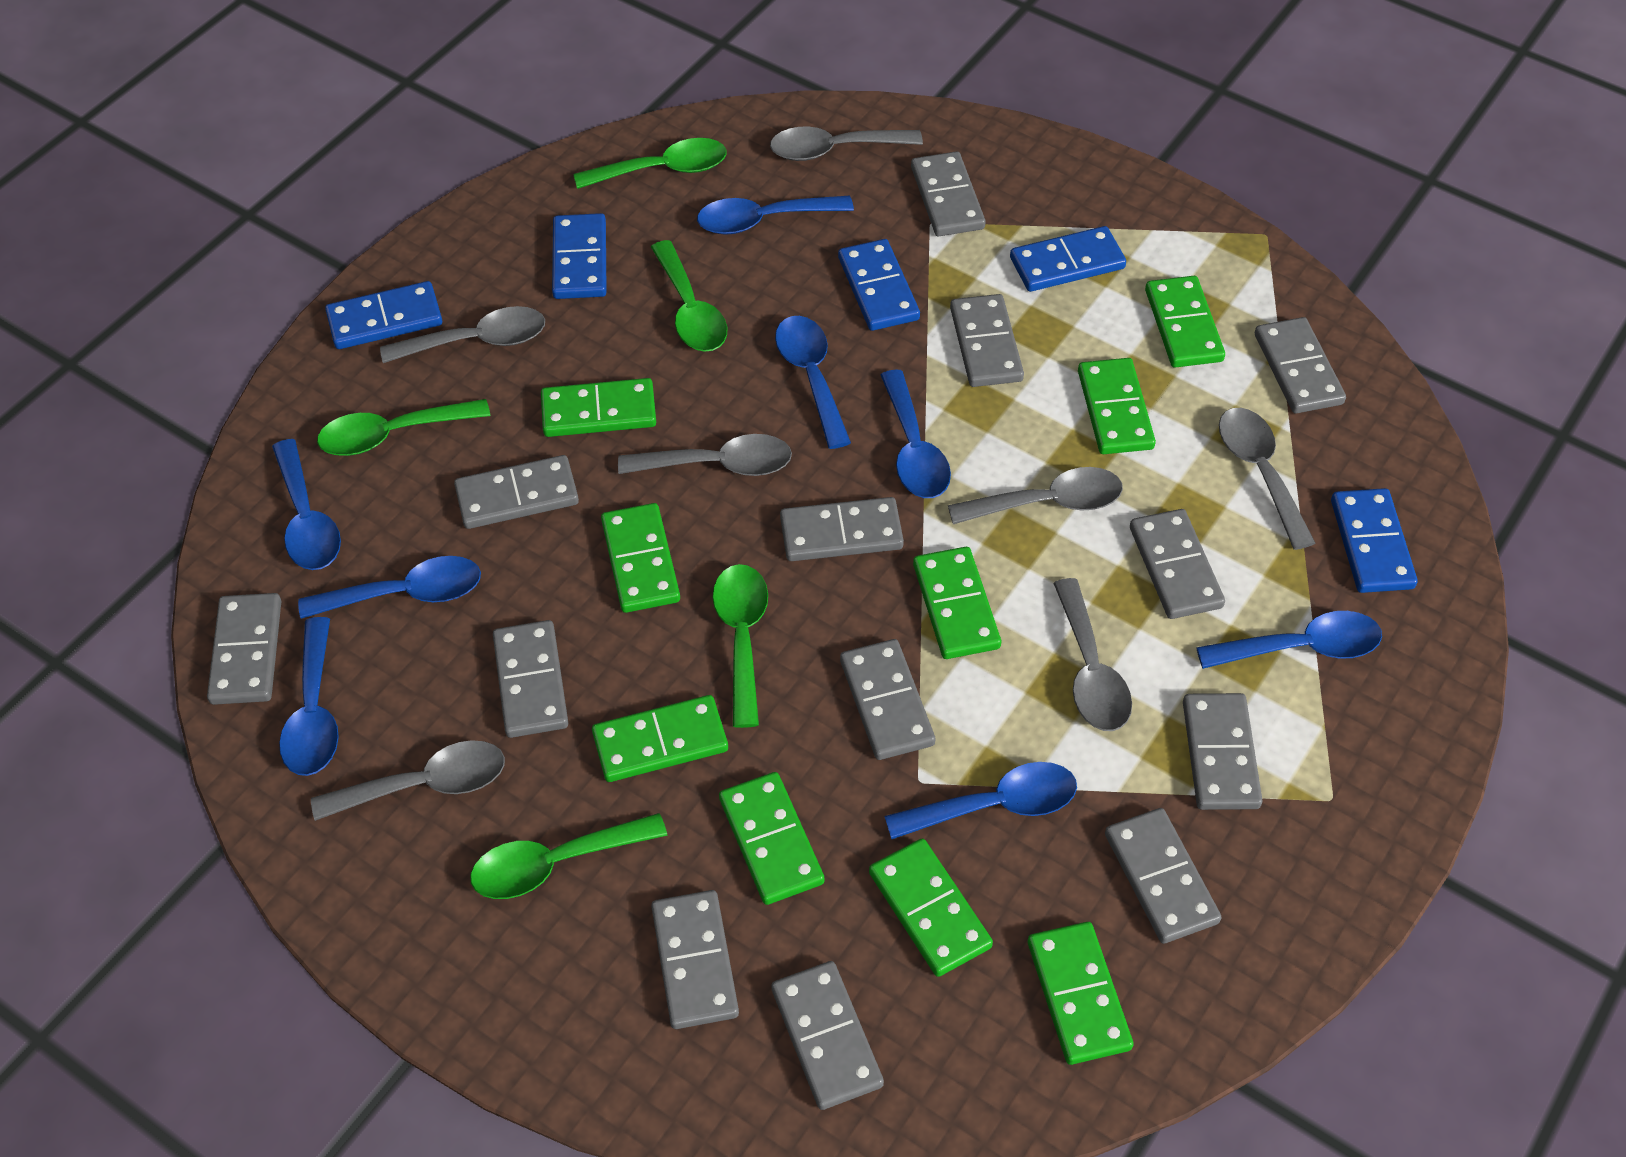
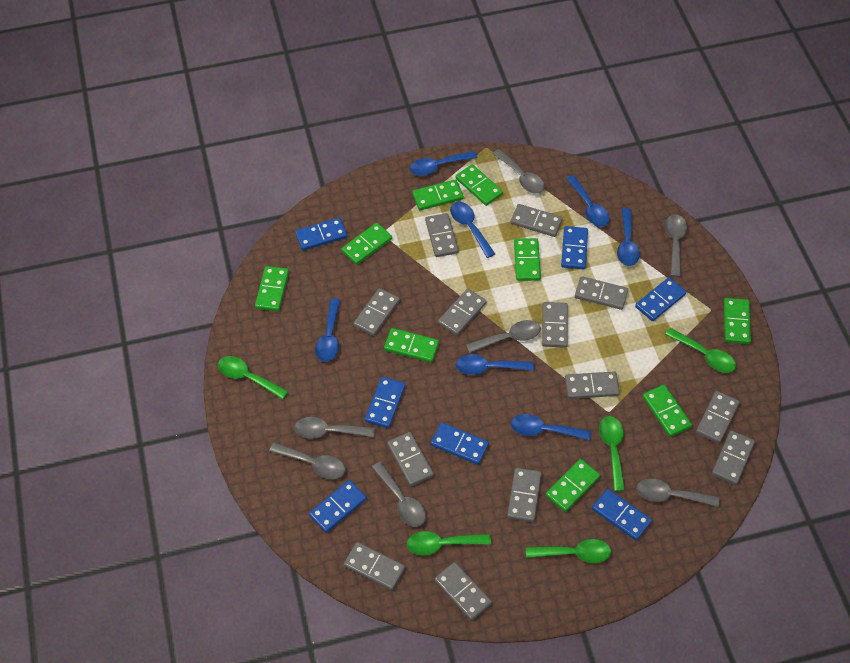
blue domino: 5 -> 7
blue spoon: 8 -> 7

